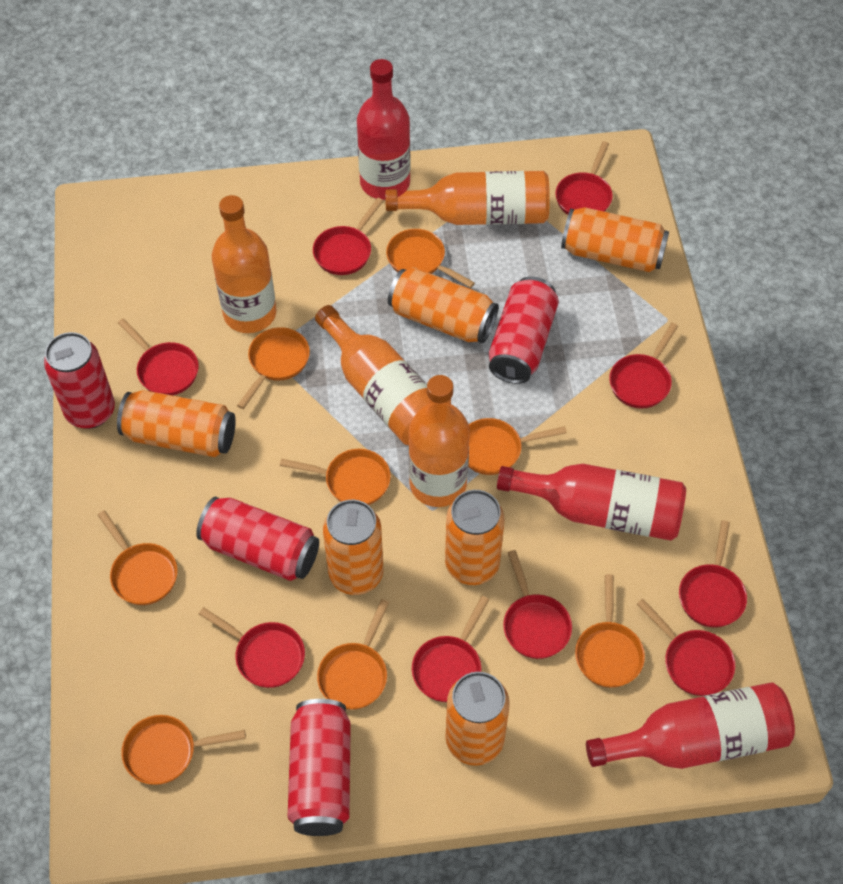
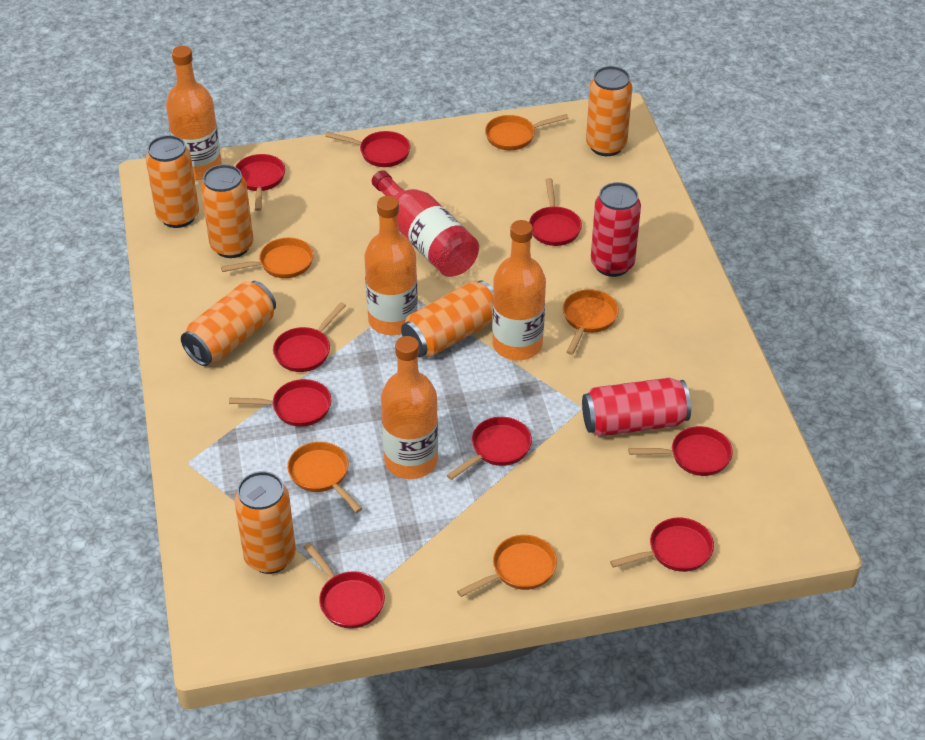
orange pan: 8 -> 5
red bottle: 3 -> 1
red can: 4 -> 2

